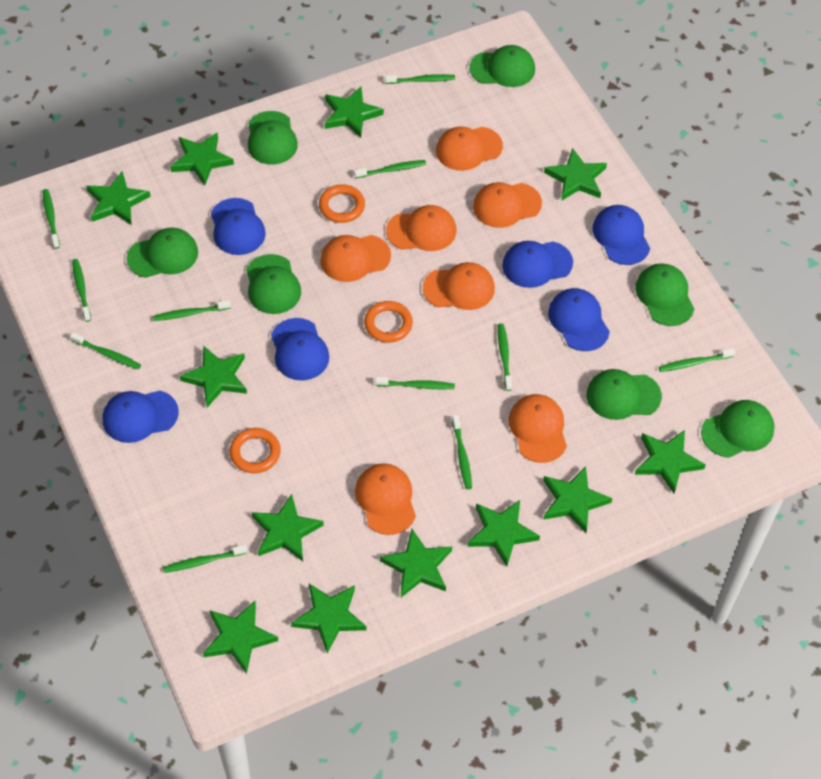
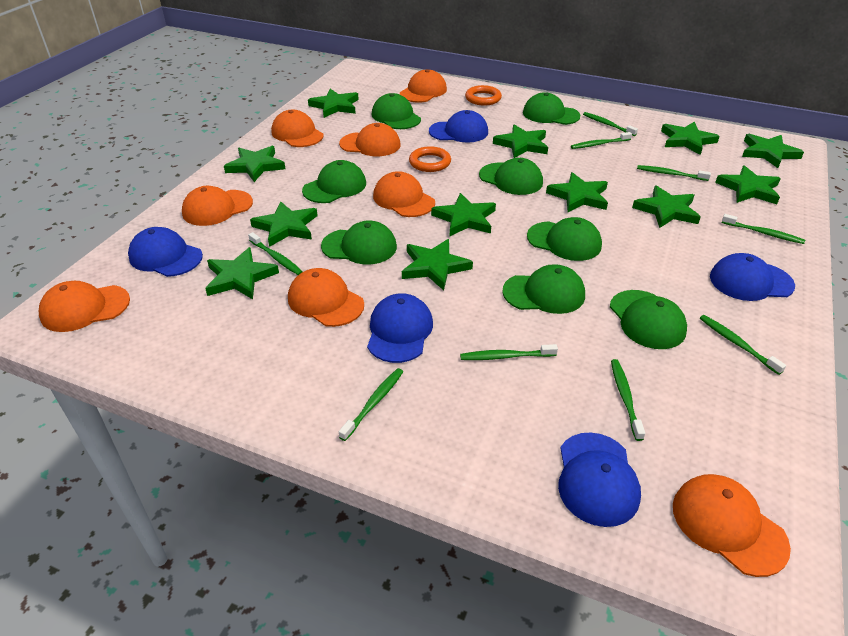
blue cap: 6 -> 5
green cap: 7 -> 8
green toothbrush: 11 -> 9
orange cap: 7 -> 8
orange ring: 3 -> 2

